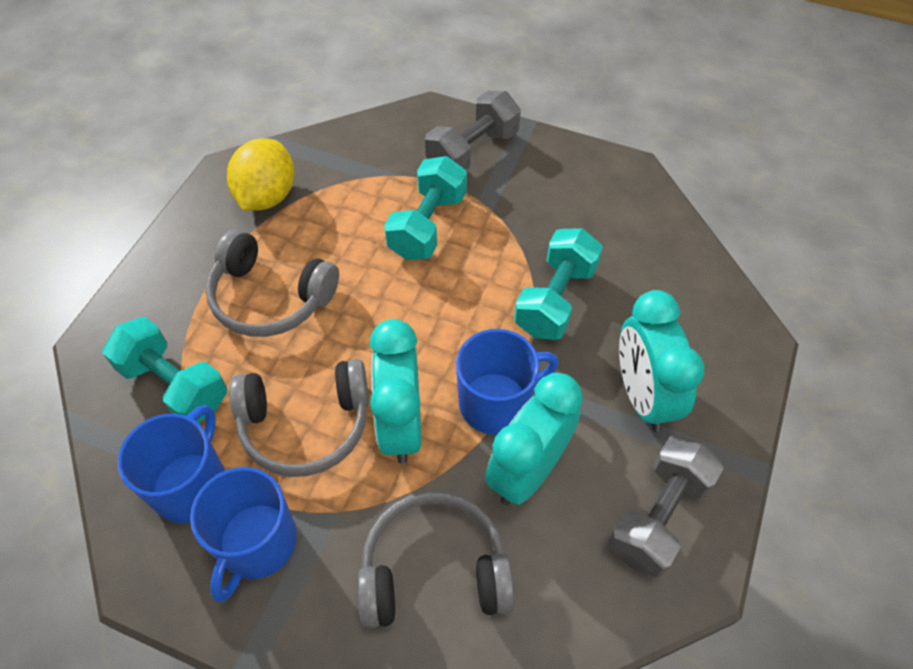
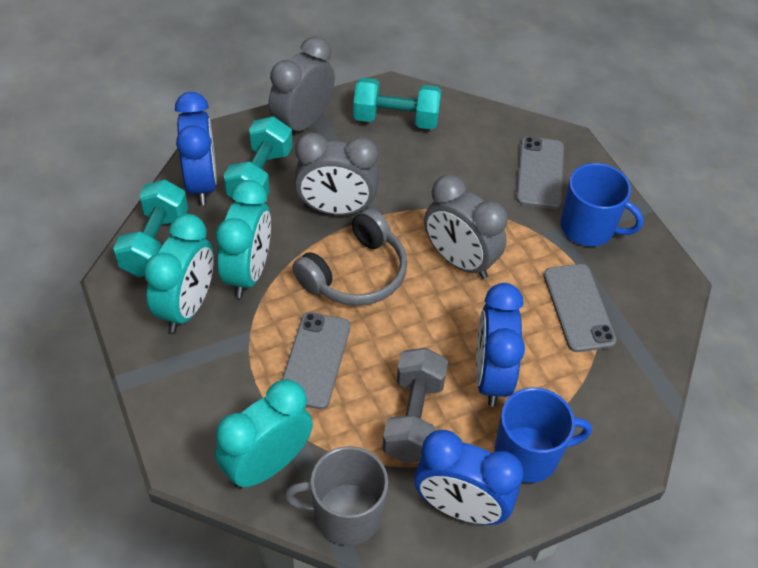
blue clock: 0 -> 3
blue mug: 3 -> 2
grey clock: 0 -> 3
grey dumbbell: 2 -> 1
grey headphones: 3 -> 1
grey mug: 0 -> 1
grey phone: 0 -> 3
yellow lemon: 1 -> 0

